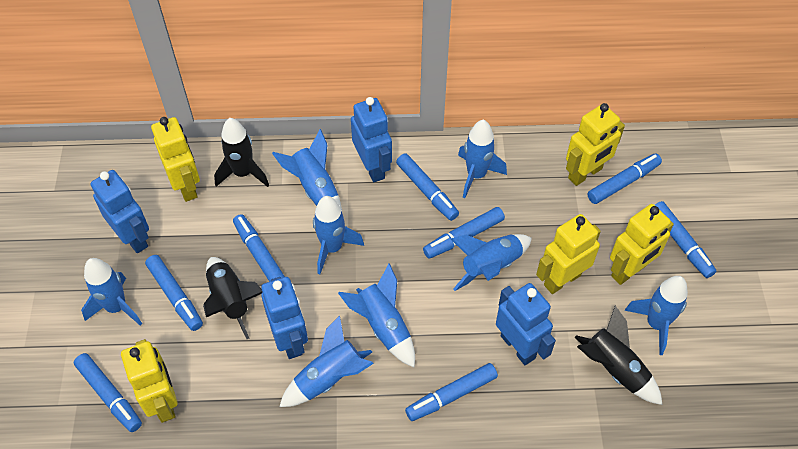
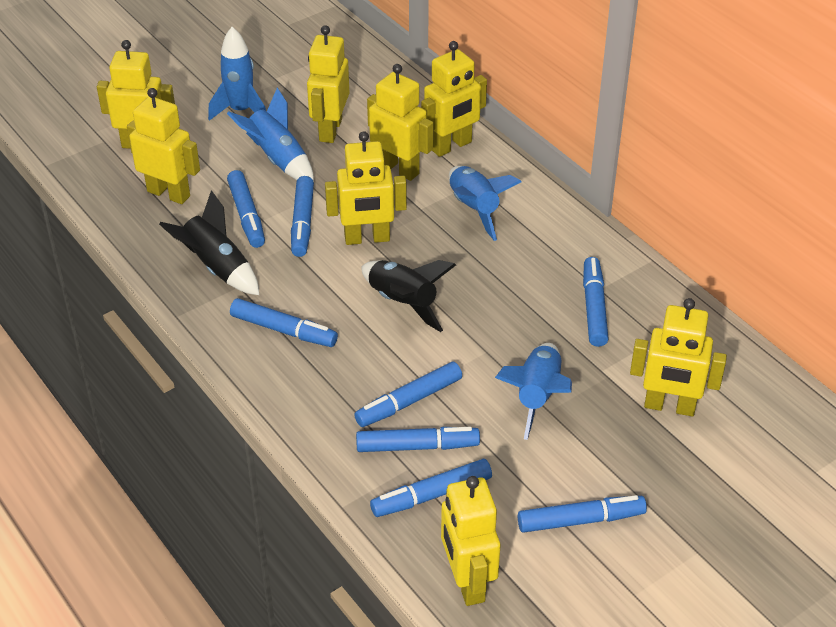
black rocket: 3 -> 2
blue robot: 4 -> 0
blue rocket: 8 -> 4
yellow robot: 5 -> 8

